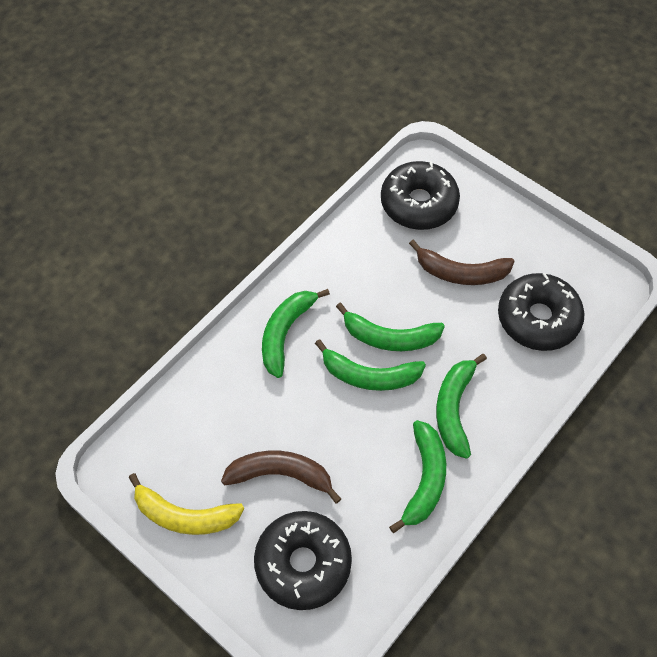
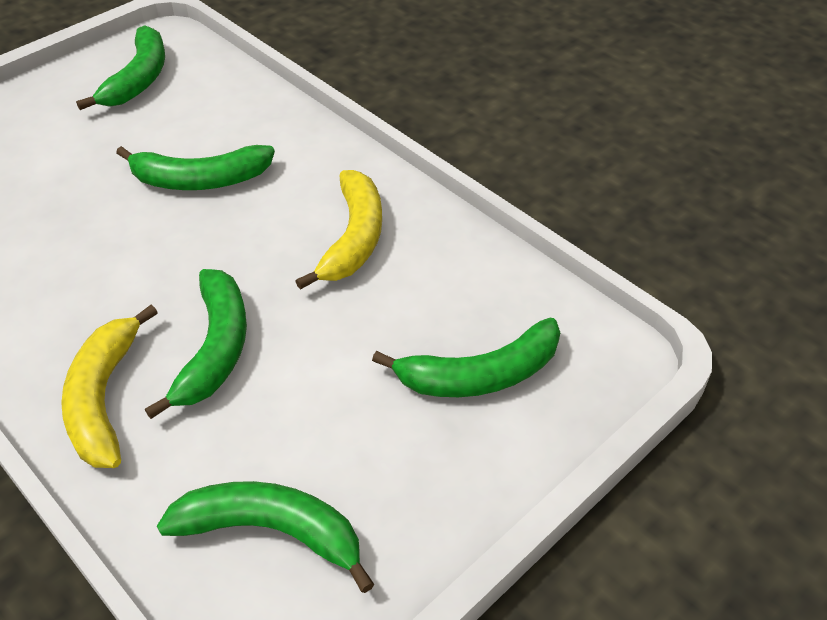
black donut: 3 -> 0
brown banana: 2 -> 0
yellow banana: 1 -> 2

